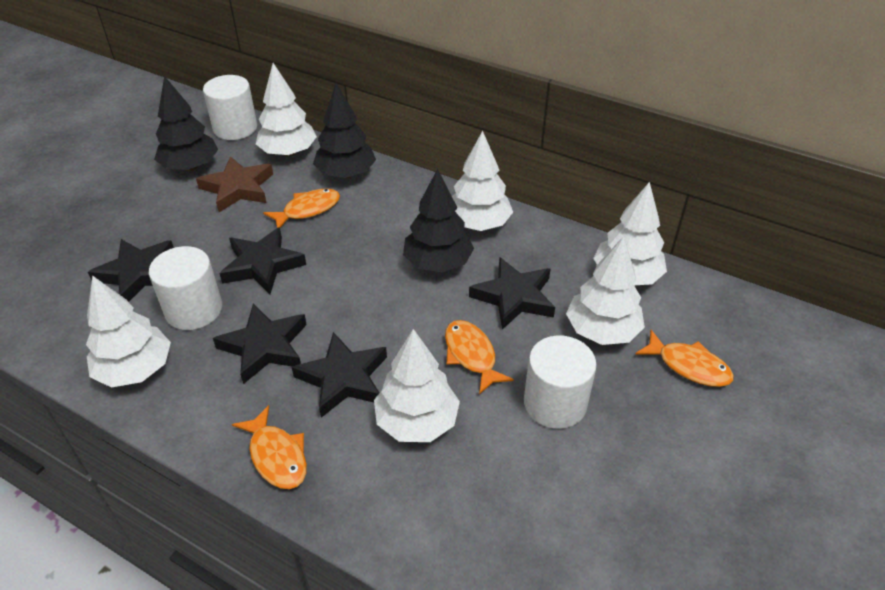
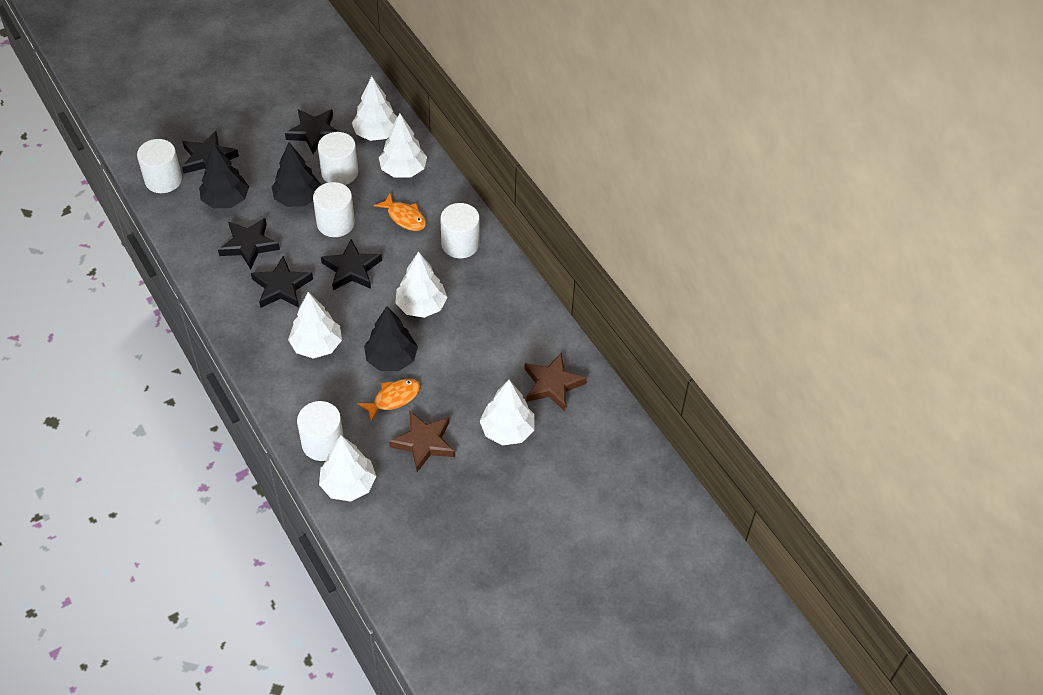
brown star: 1 -> 2
orange fish: 4 -> 2
white cylinder: 3 -> 5

